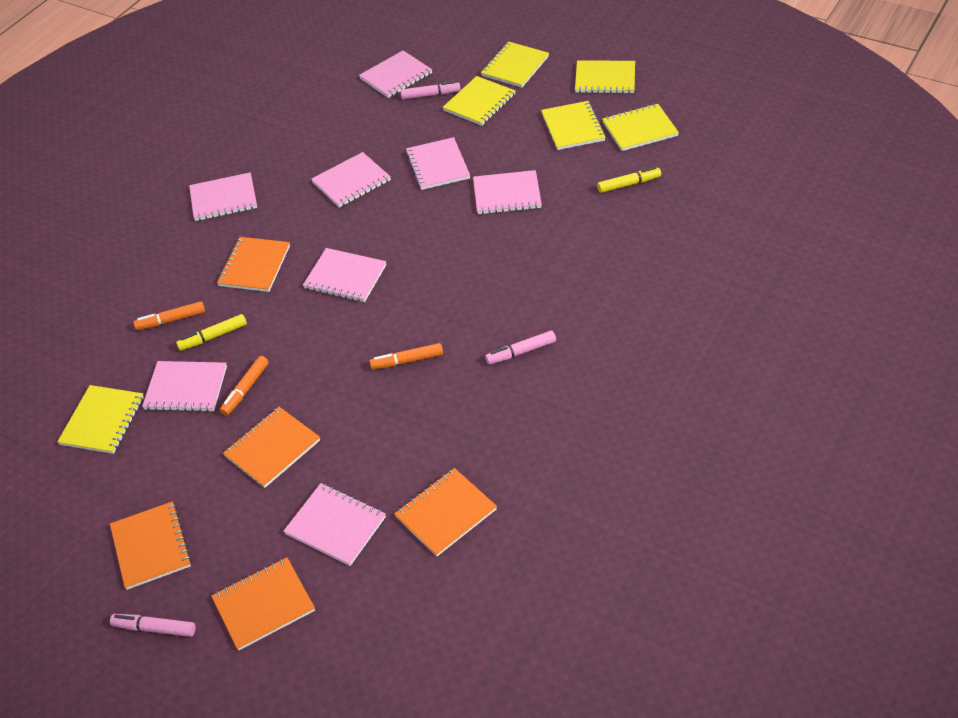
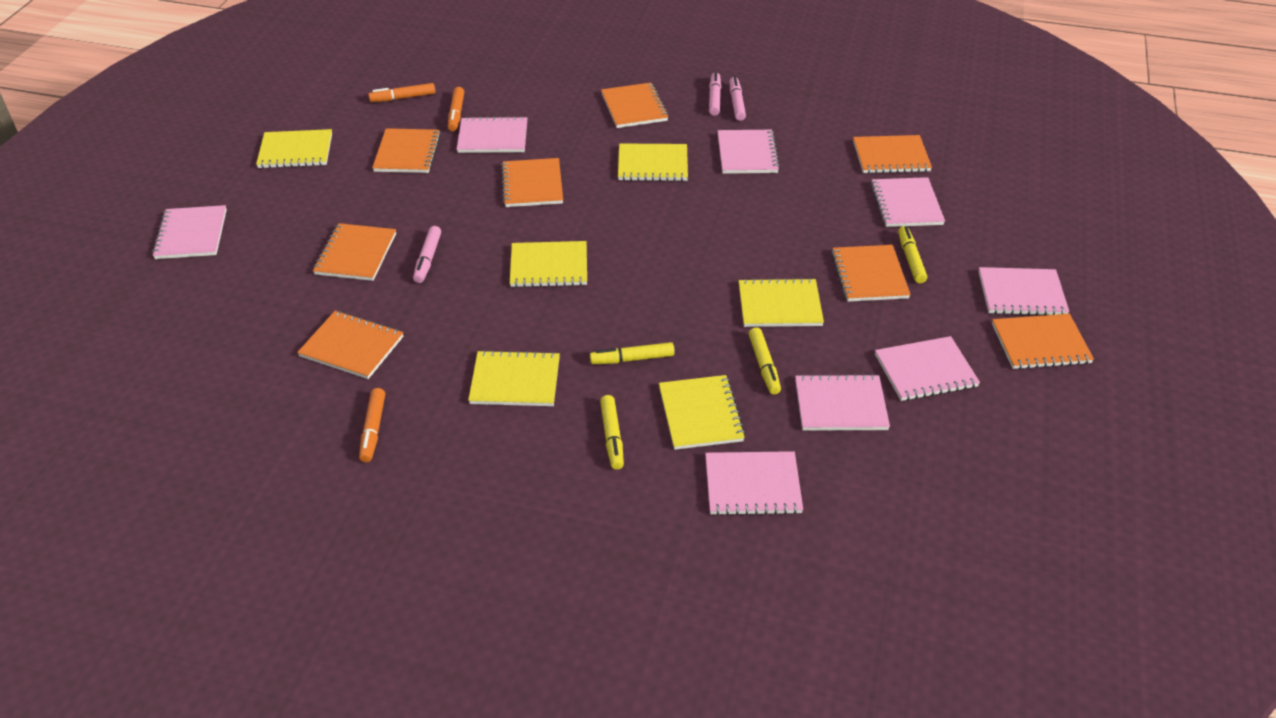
orange notebook: 5 -> 8
yellow marker: 2 -> 4

